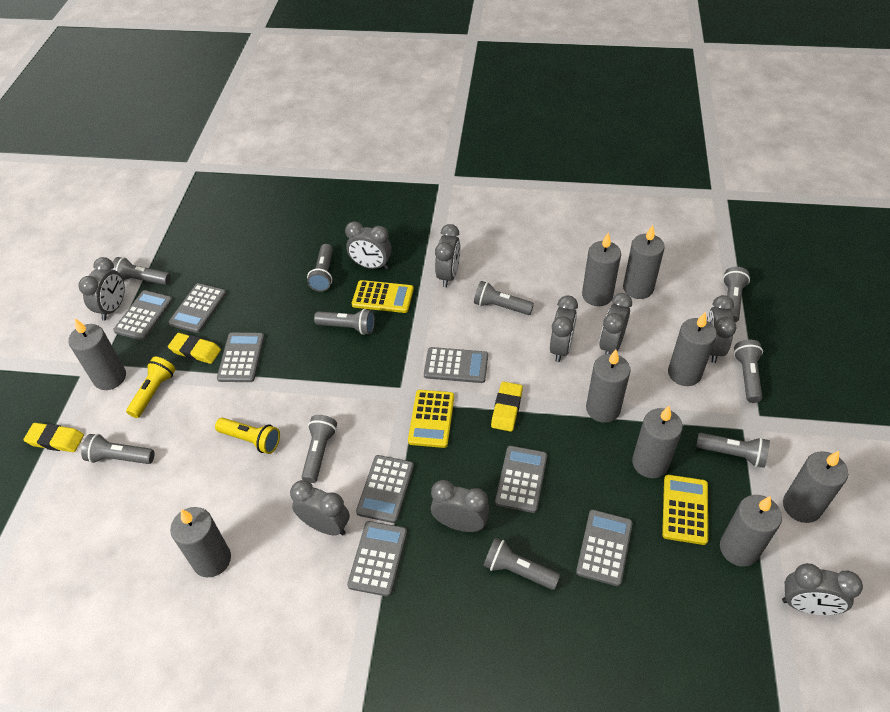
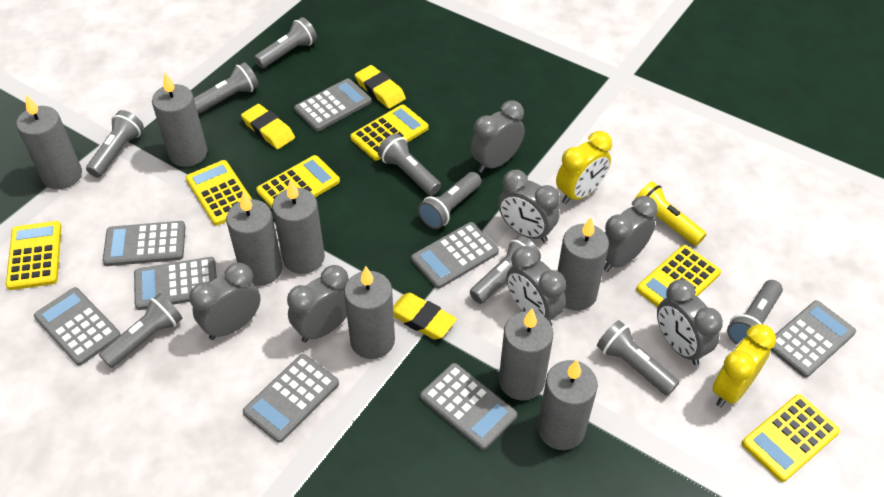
grey candle: 9 -> 8
grey clock: 9 -> 7
grey flashlight: 10 -> 9
yellow calculator: 3 -> 6
yellow clock: 0 -> 2
yellow flashlight: 2 -> 1

